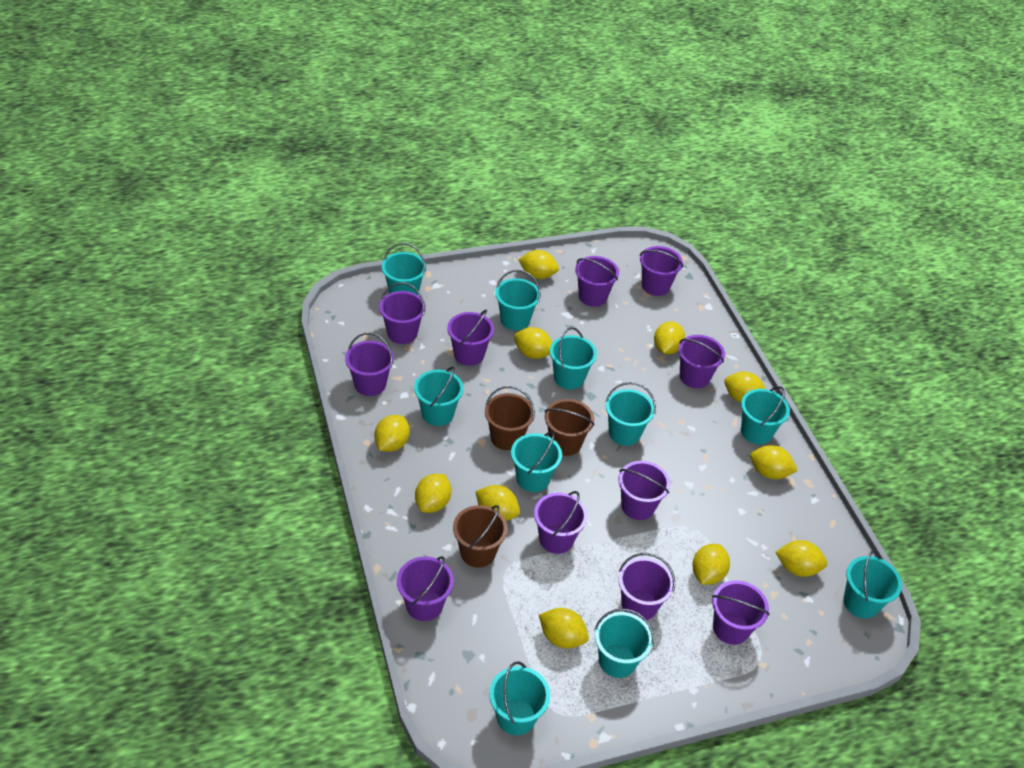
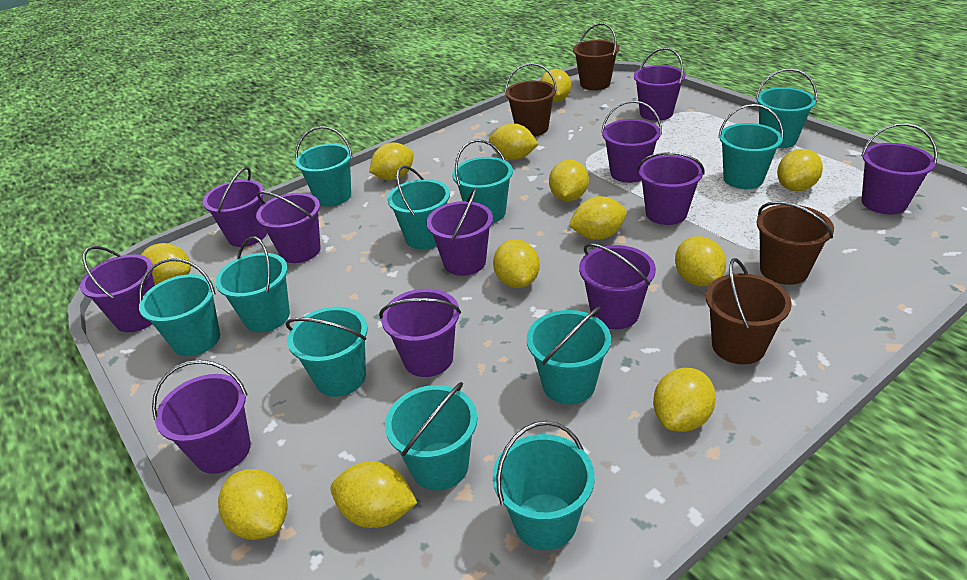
brown bucket: 3 -> 4
turquoise bucket: 10 -> 11
yellow lemon: 11 -> 12

